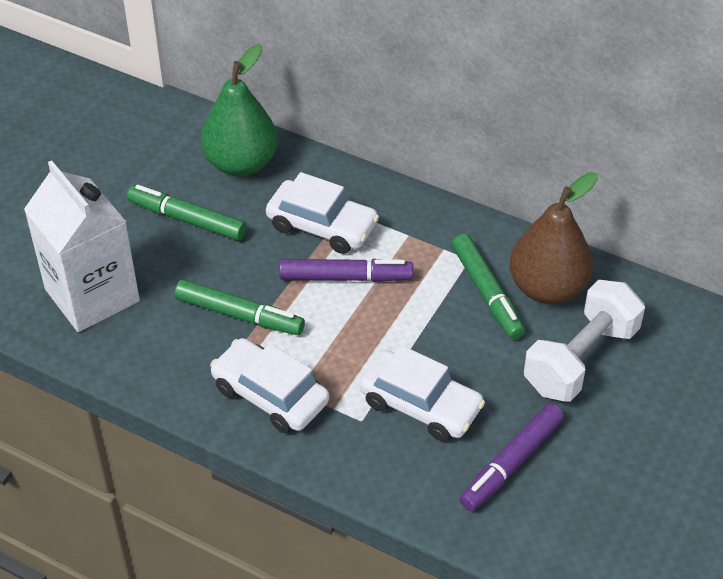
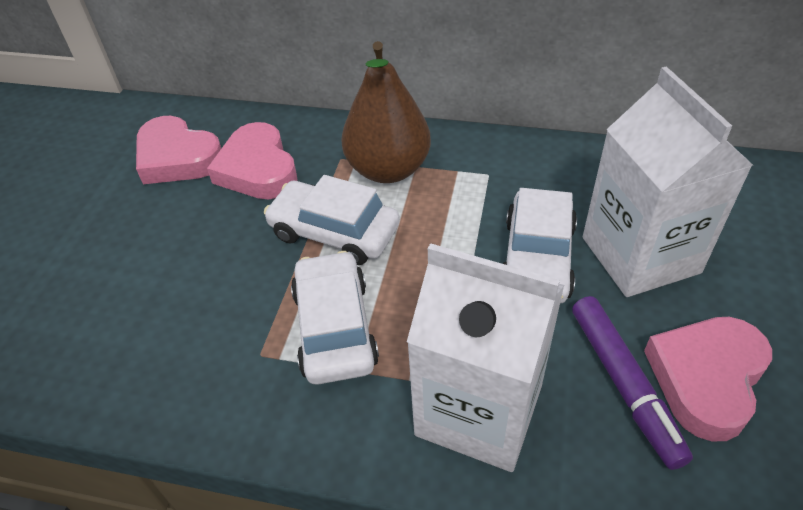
green marker: 3 -> 0
green pear: 1 -> 0
pink heart: 0 -> 3
purple marker: 2 -> 1
white carton: 1 -> 2
white dumbbell: 1 -> 0

